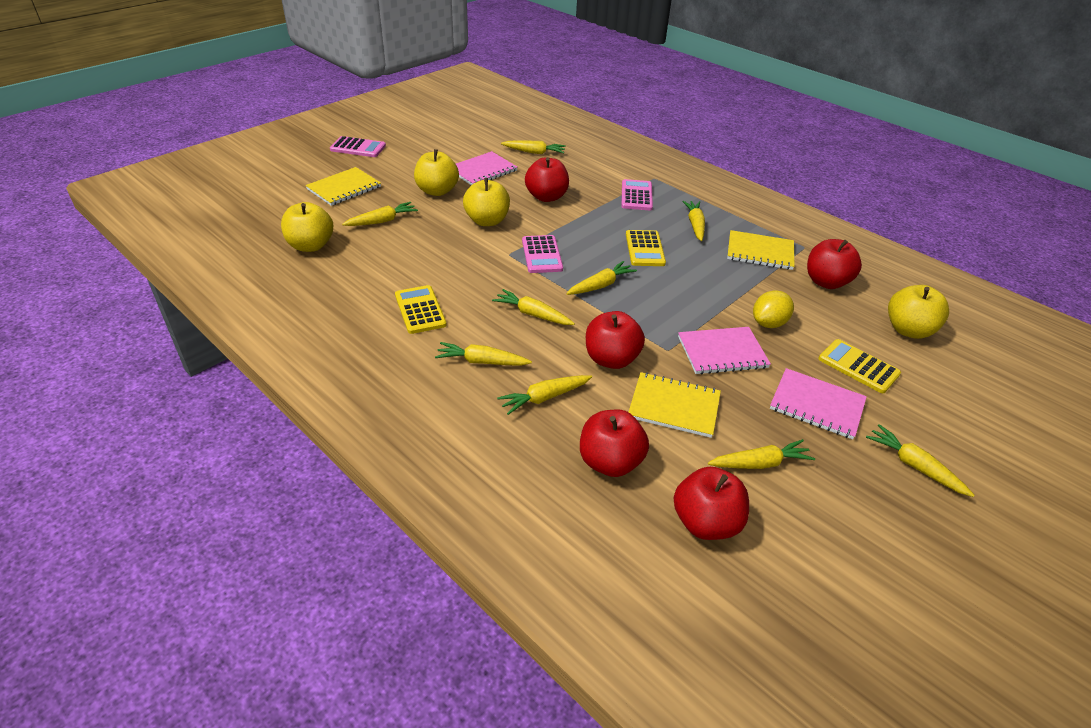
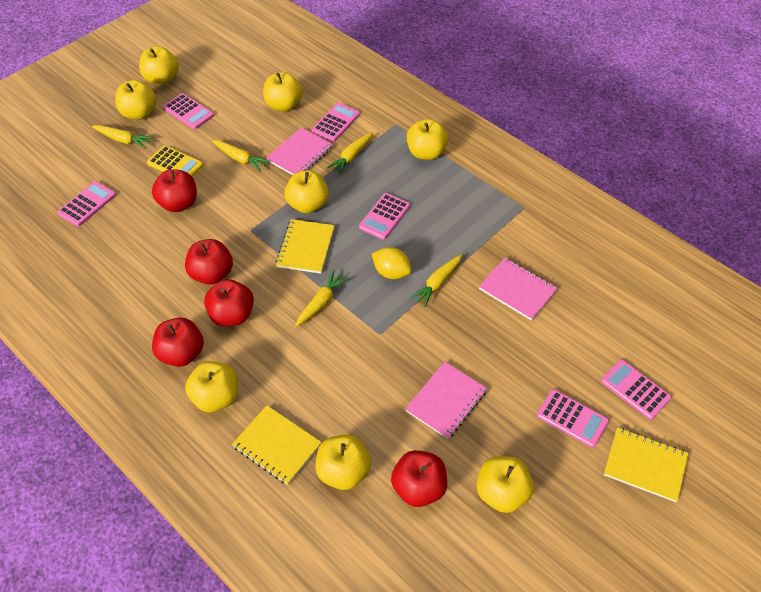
pink calculator: 3 -> 6
yellow apple: 4 -> 8
yellow calculator: 3 -> 1
yellow carrot: 9 -> 5

